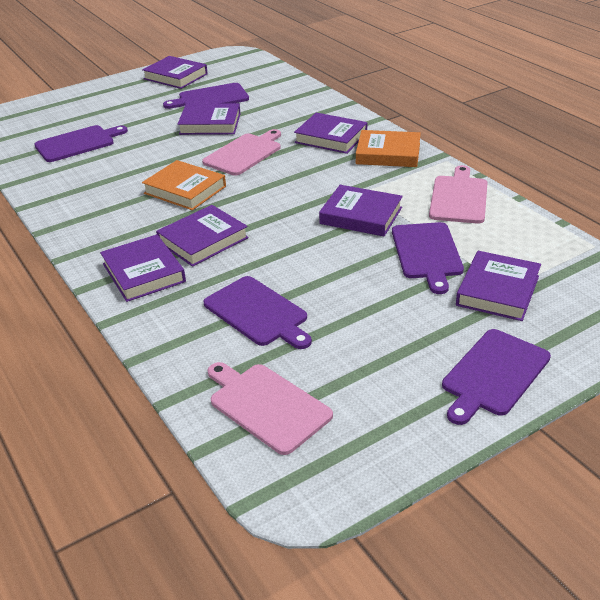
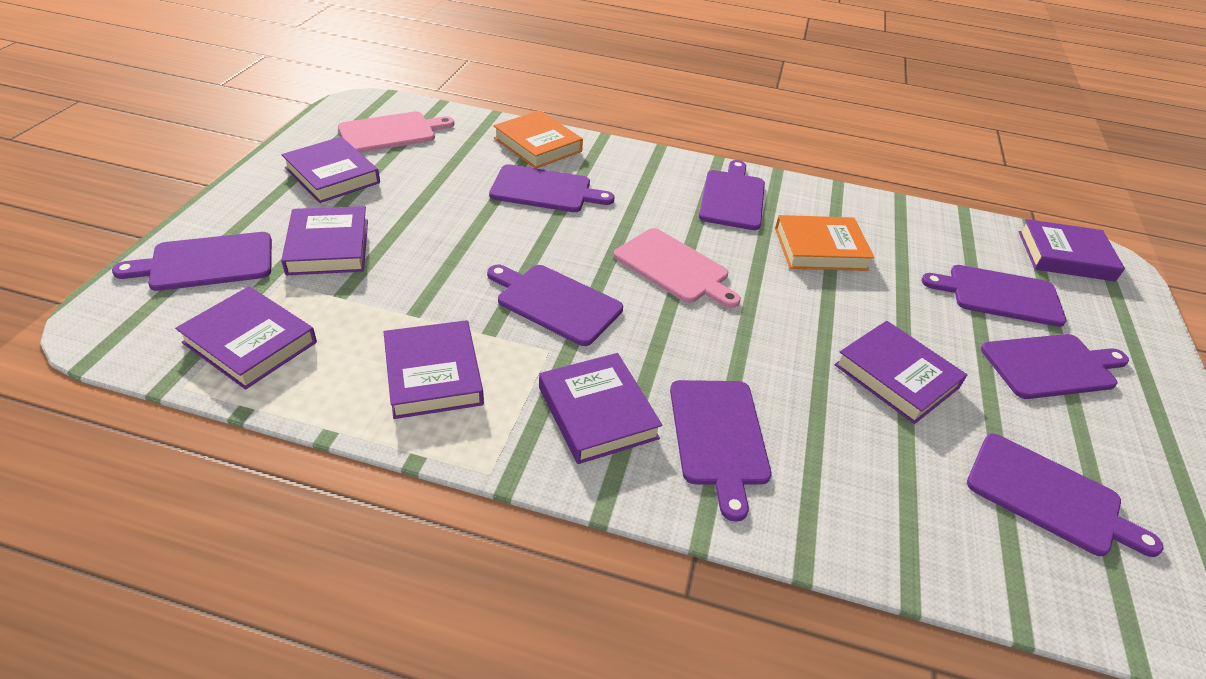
pink cutting board: 3 -> 2
purple cutting board: 5 -> 8

